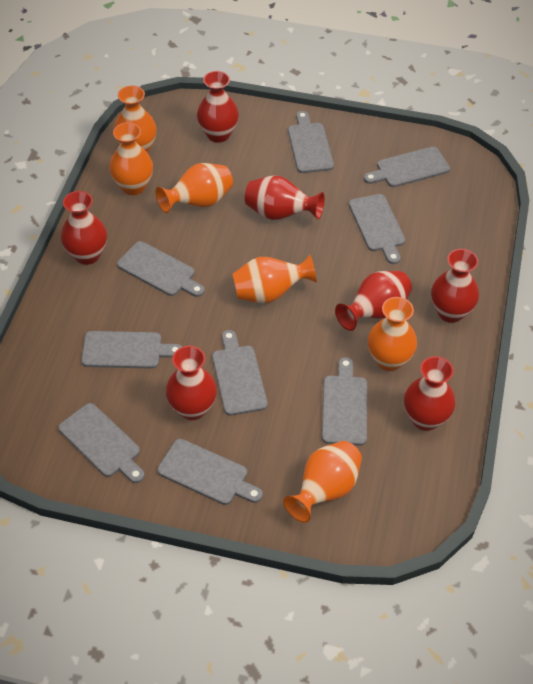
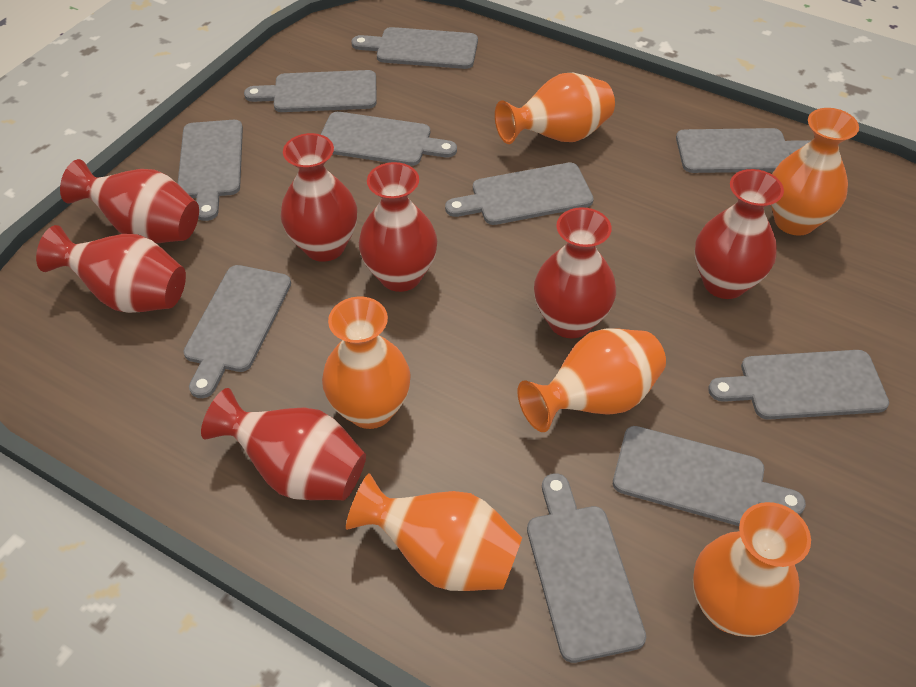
grey cutting board: 9 -> 10

